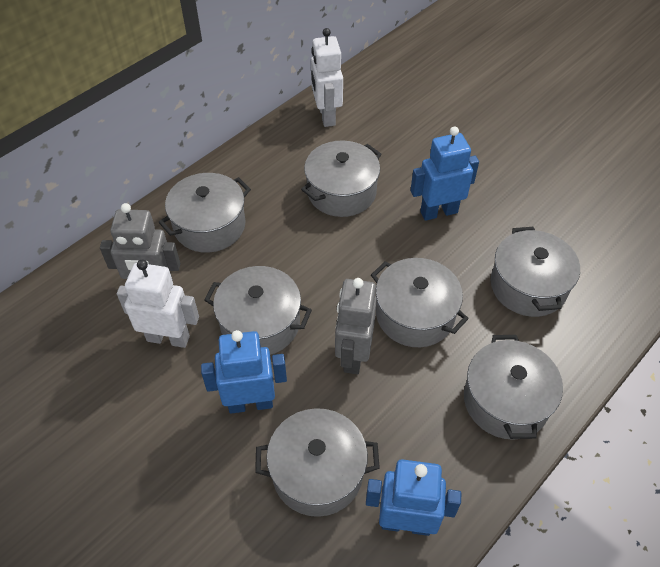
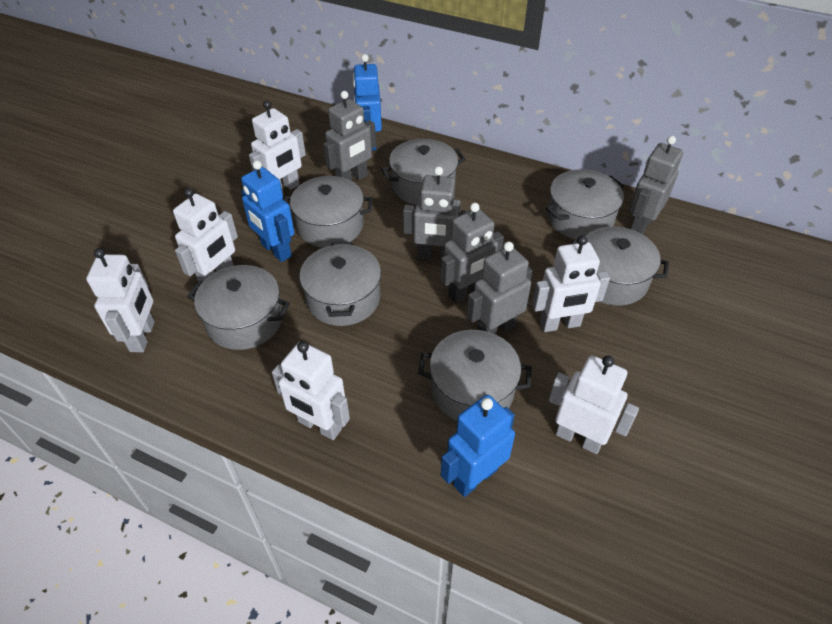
grey robot: 2 -> 5
white robot: 2 -> 6

